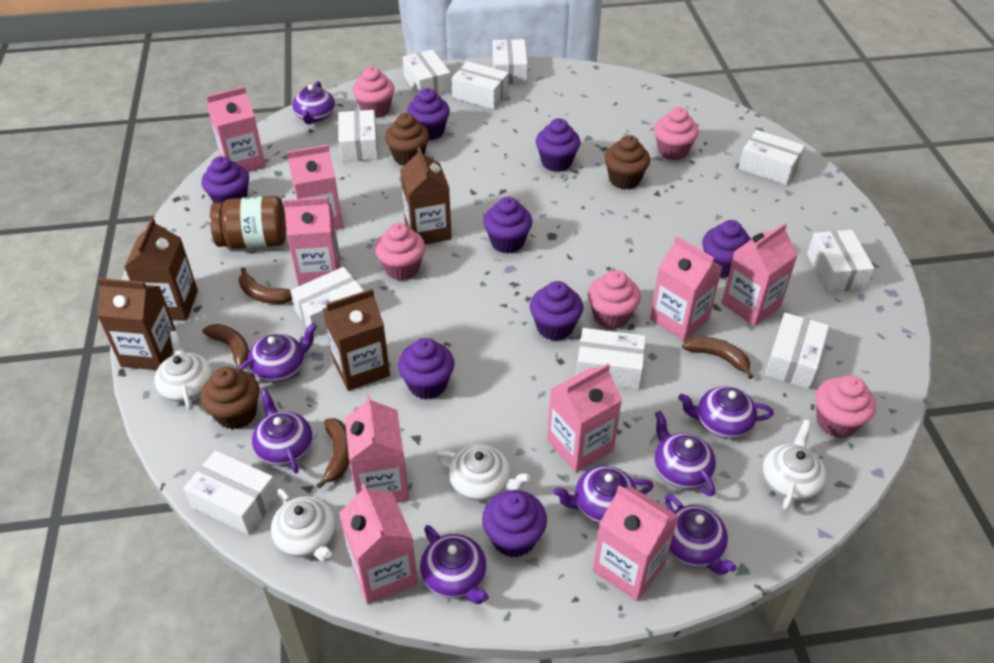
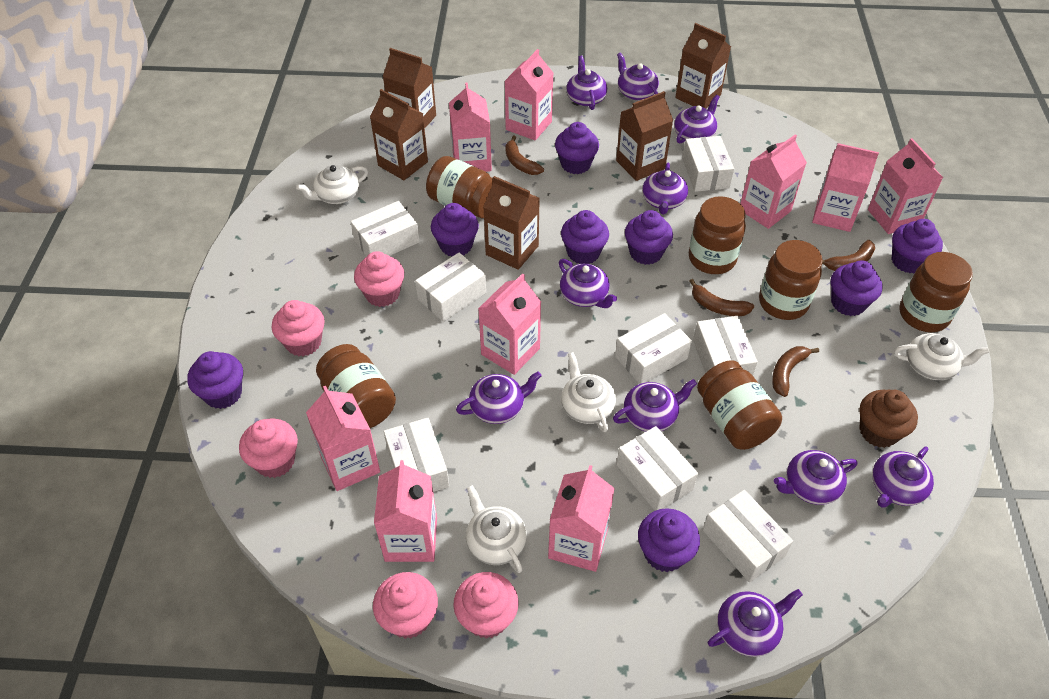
brown carton: 4 -> 5
brown cupcake: 3 -> 1
brown jar: 1 -> 6
purple teapot: 8 -> 10
white box: 10 -> 8

